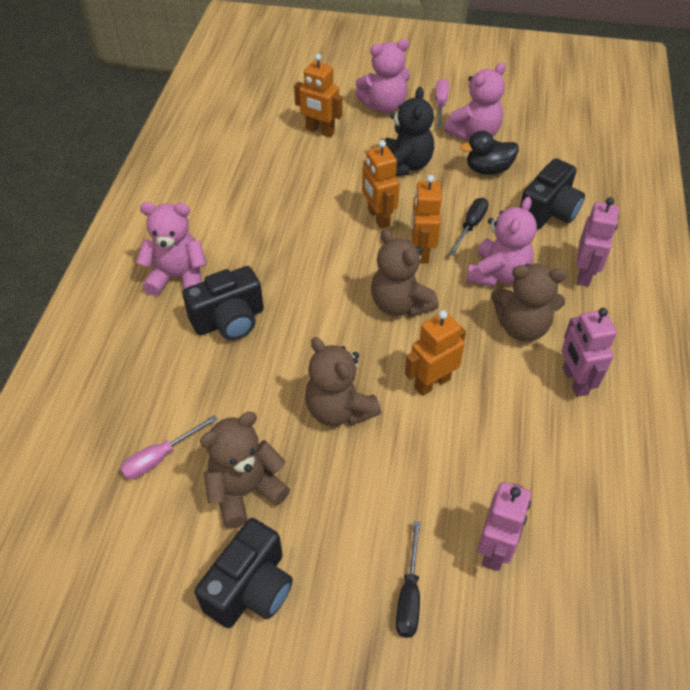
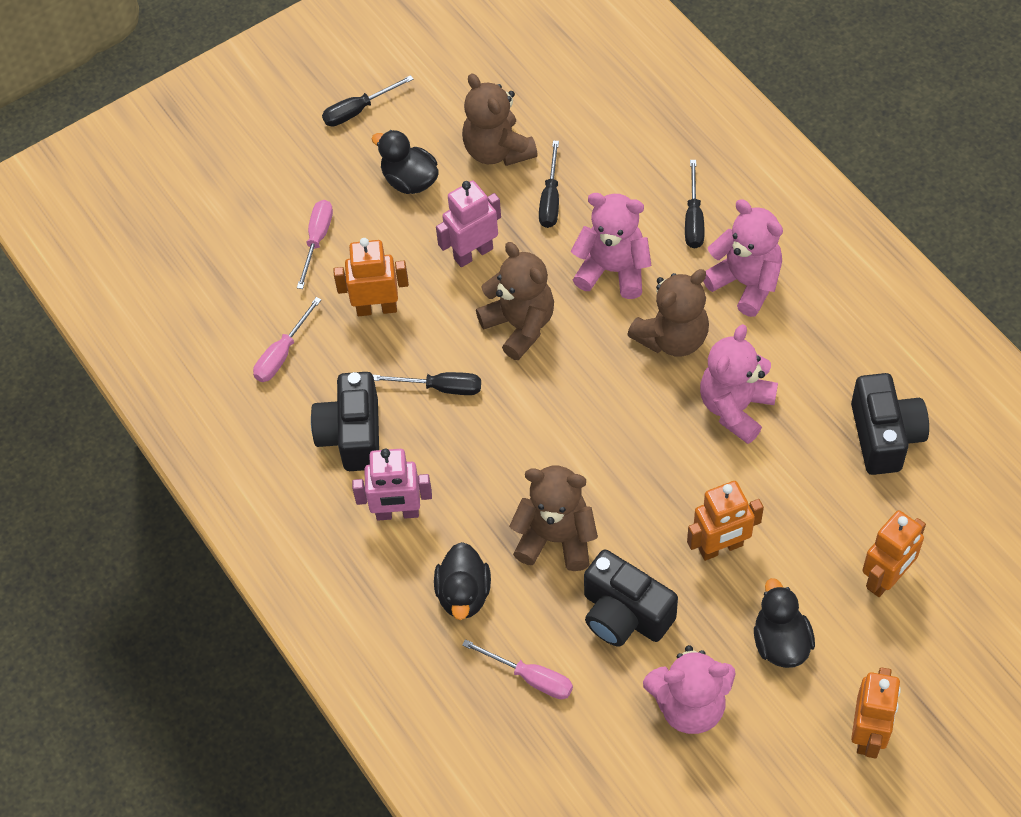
black duck: 1 -> 3
black screwdriver: 2 -> 4
black teddy bear: 1 -> 0
pink robot: 3 -> 2
pink screwdriver: 2 -> 3

